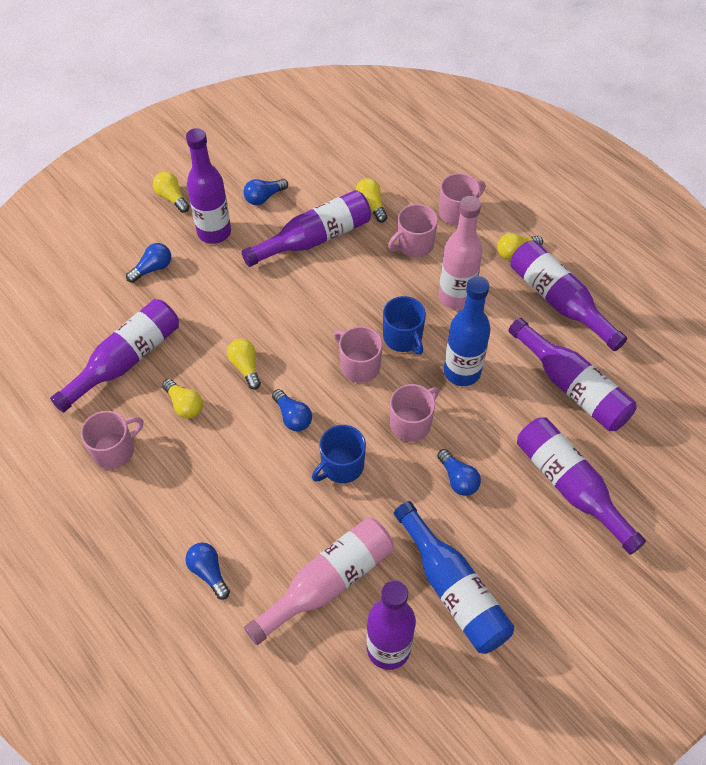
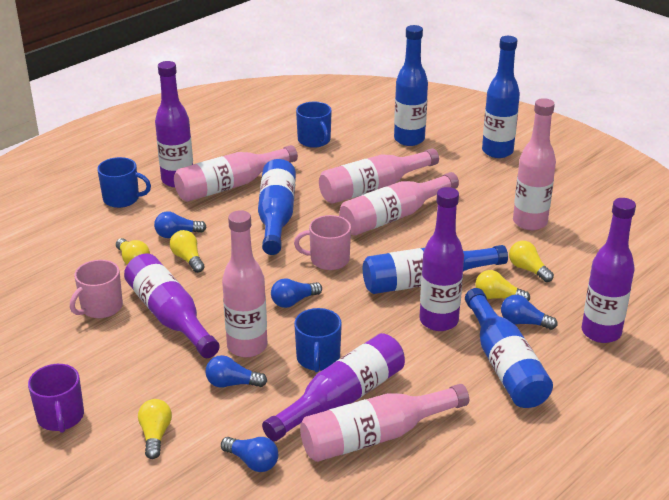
blue bottle: 2 -> 5
blue mug: 2 -> 3
pink bottle: 2 -> 6
pink mug: 5 -> 2
purple bottle: 7 -> 5
purple mug: 0 -> 1

